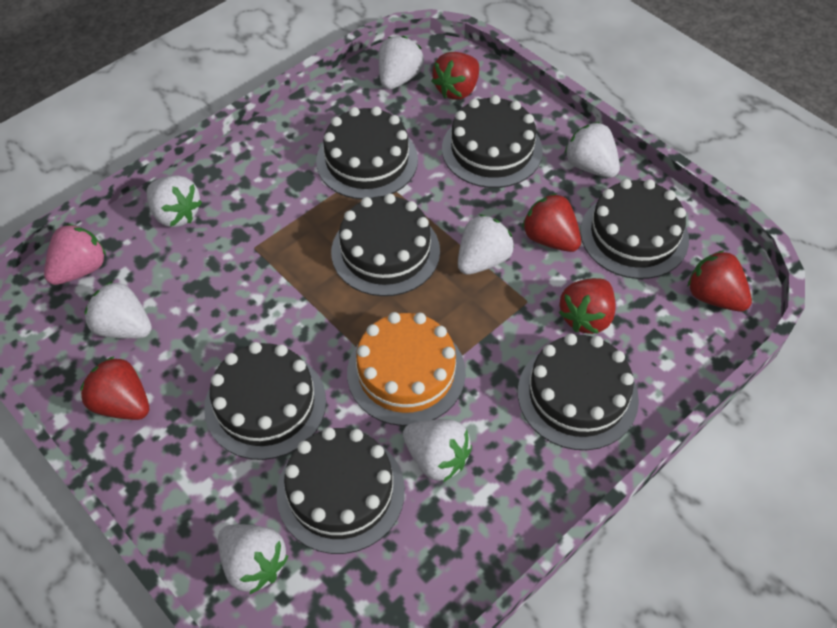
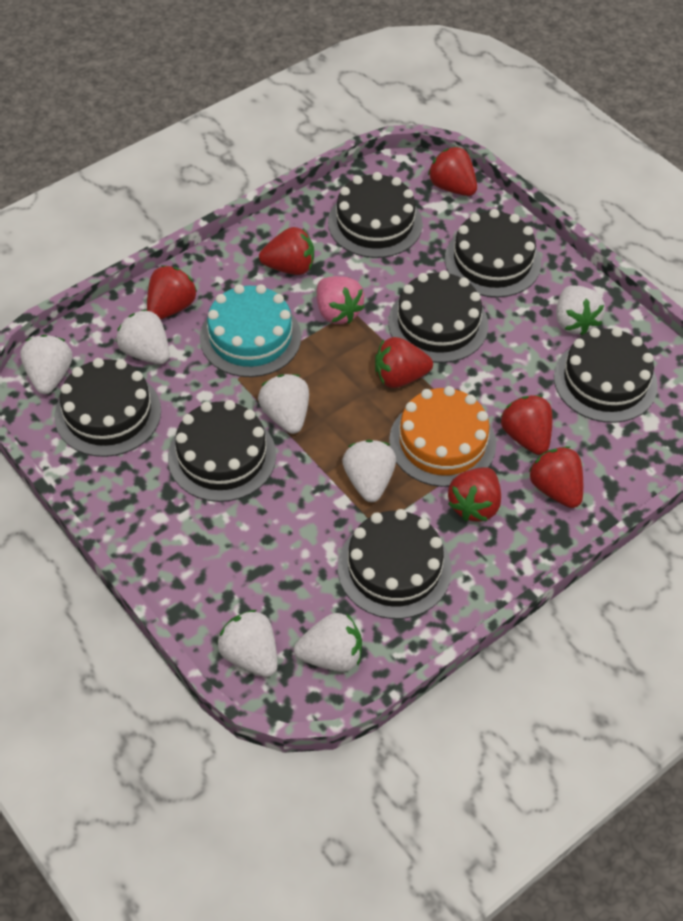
red strawberry: 5 -> 7
turquoise cake: 0 -> 1

